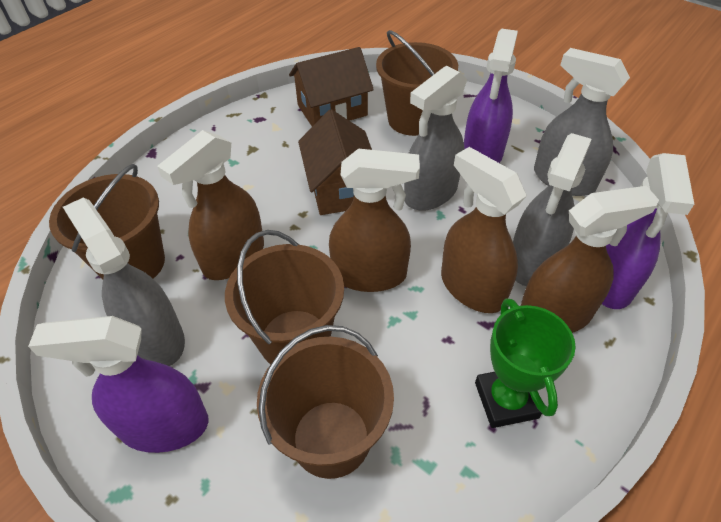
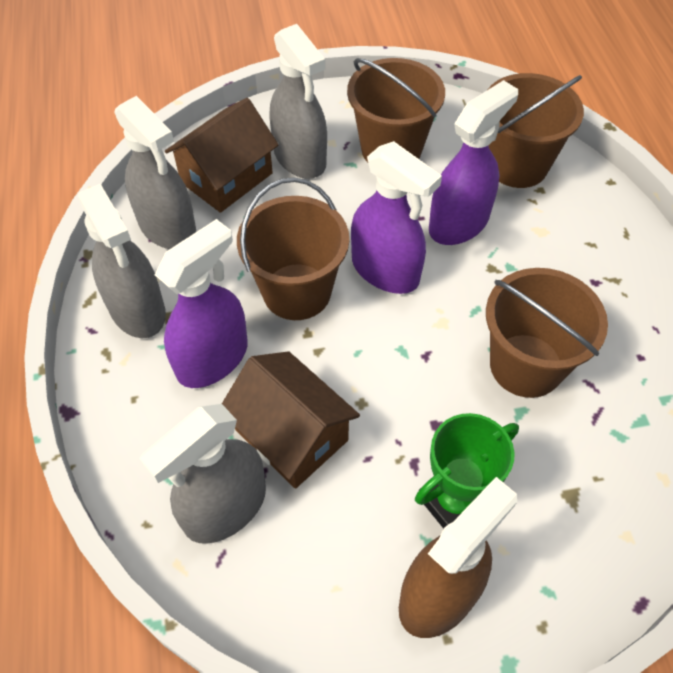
brown spray bottle: 4 -> 1

